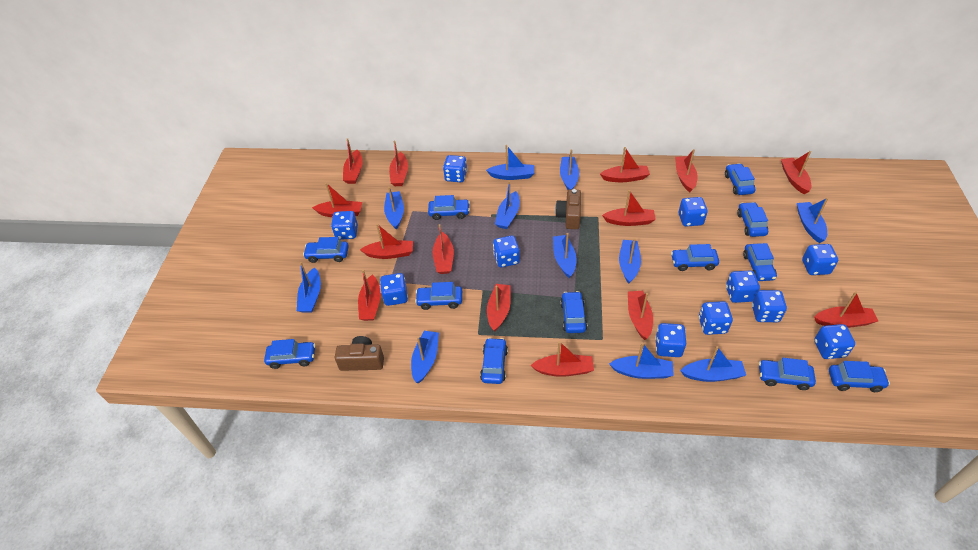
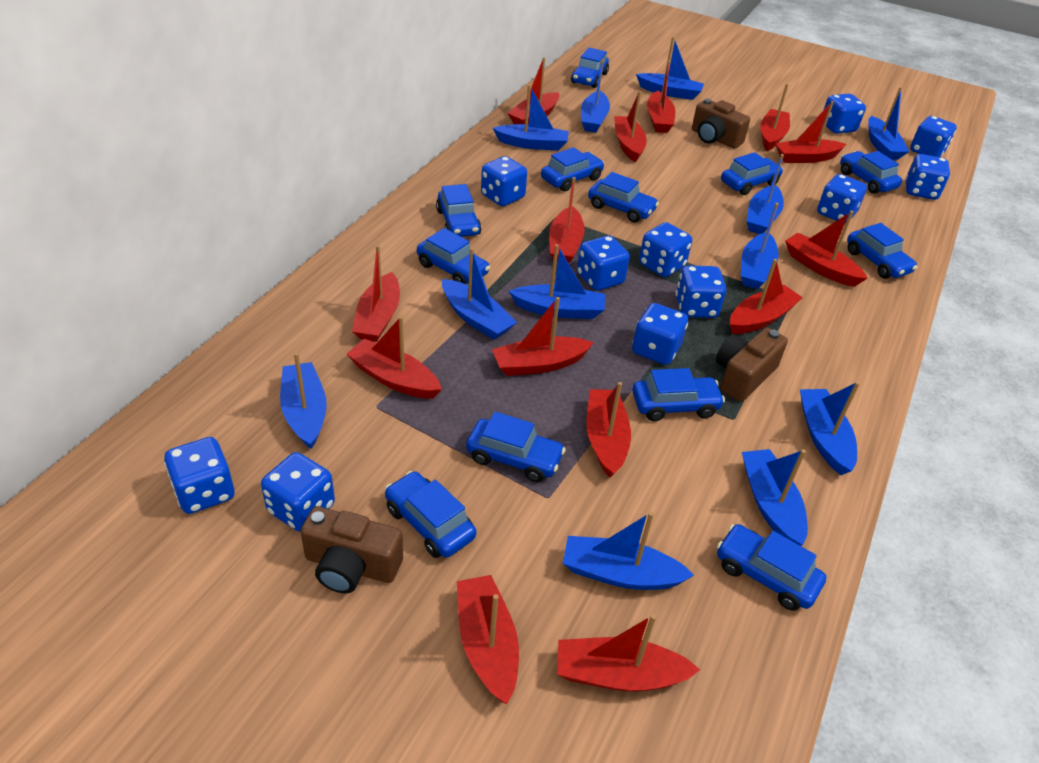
blue boat: 11 -> 12
brown camera: 2 -> 3

